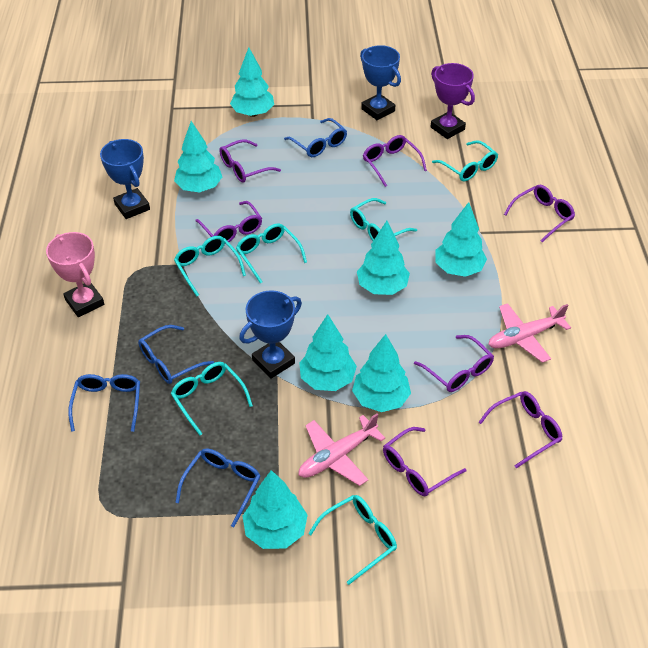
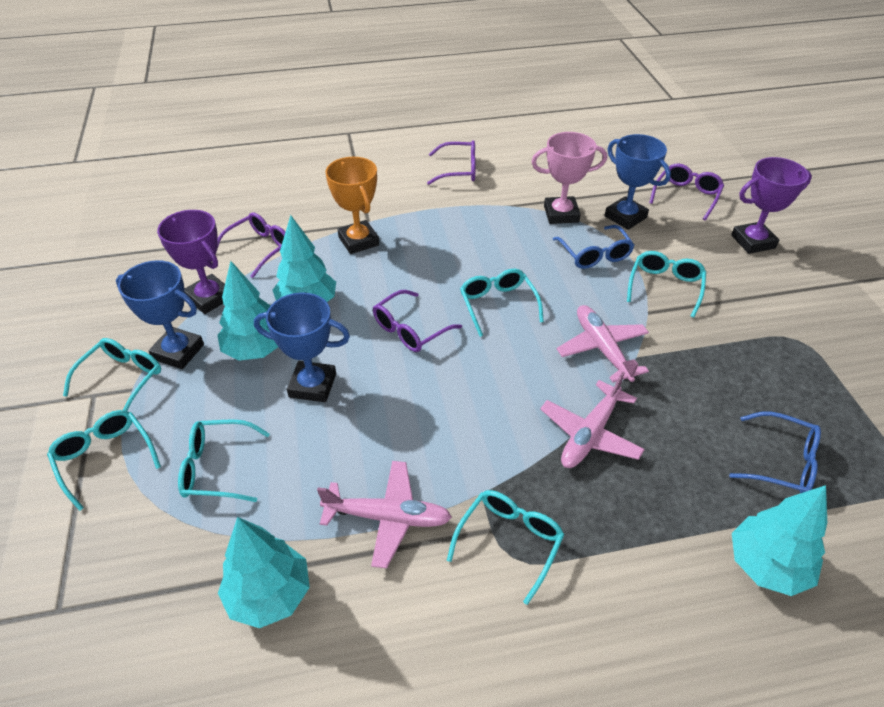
blue glasses: 4 -> 2
orange trophy: 0 -> 1
pink plane: 2 -> 3
purple glasses: 7 -> 4
purple trophy: 1 -> 2
turquoise tree: 7 -> 4

